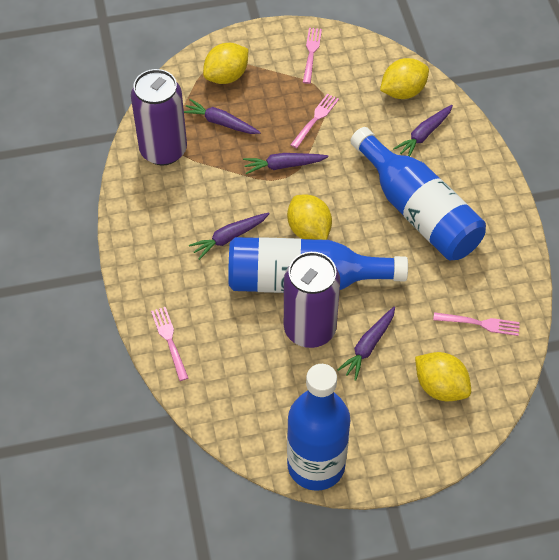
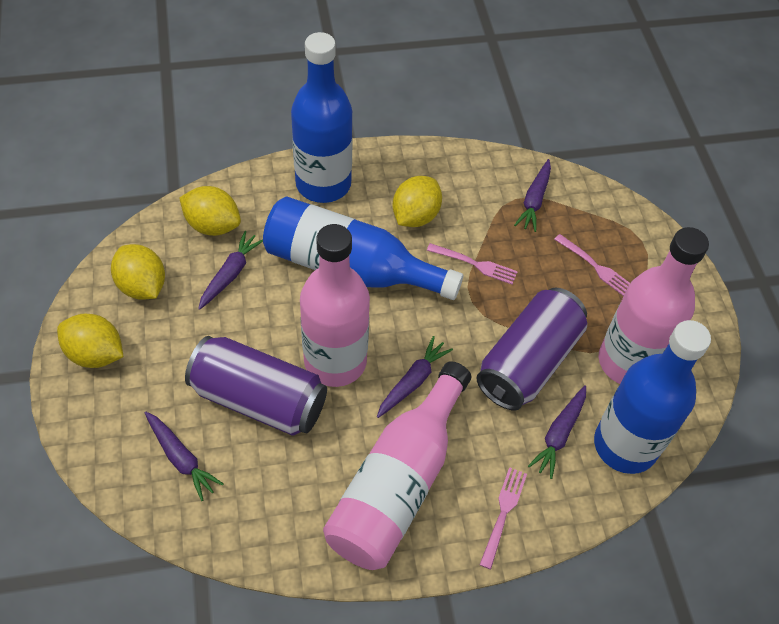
pink bottle: 0 -> 3
pink fork: 4 -> 3

